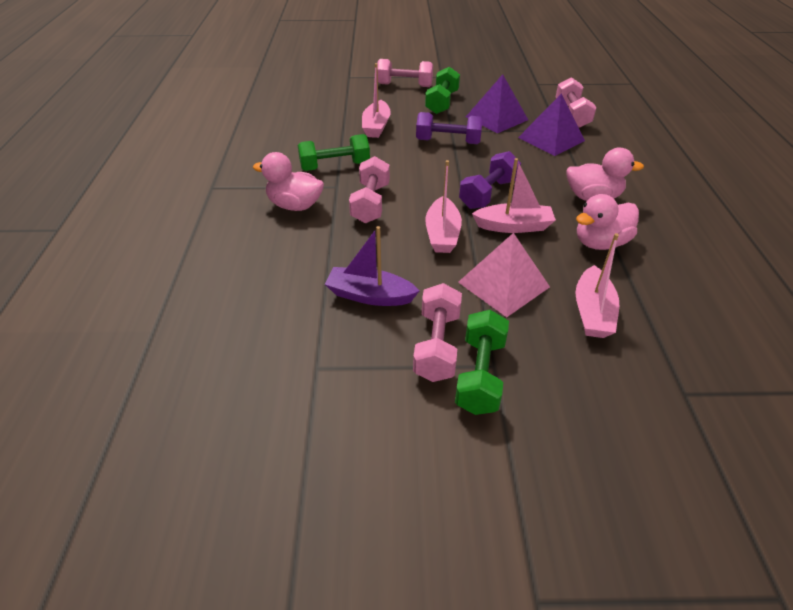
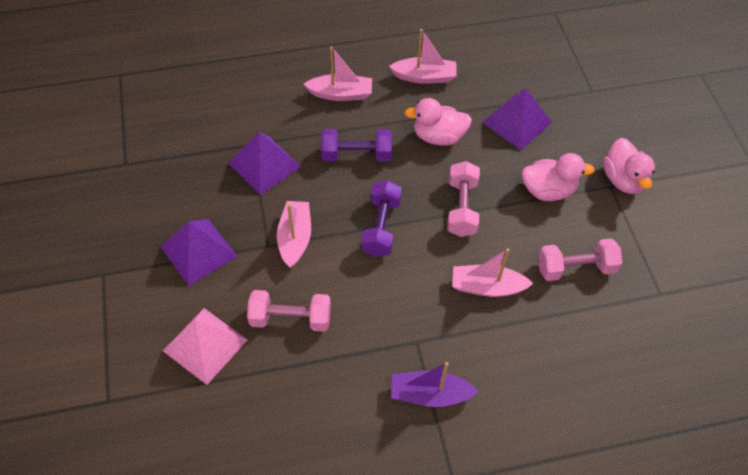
green dumbbell: 3 -> 0
pink dumbbell: 4 -> 3
purple pyramid: 2 -> 3

